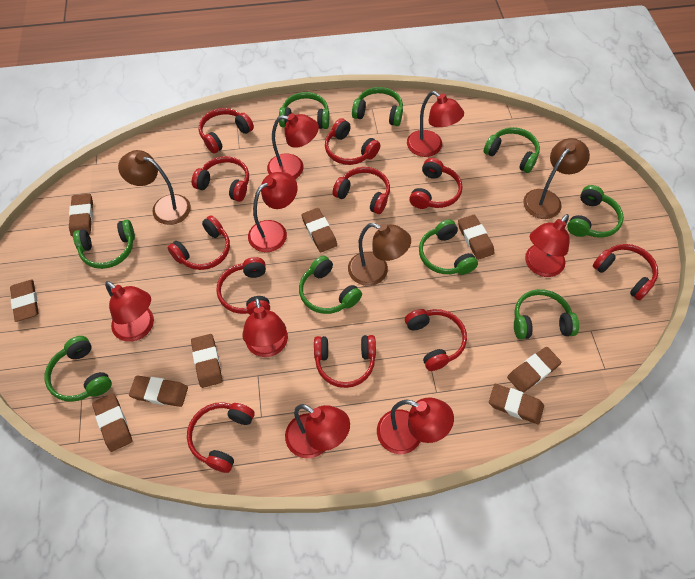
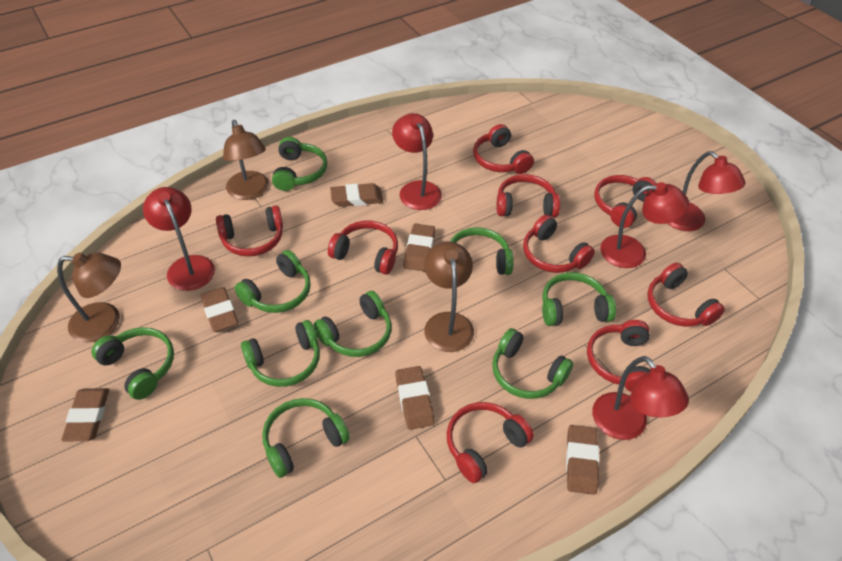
brown eraser: 9 -> 6
red headphones: 11 -> 9
red lamp: 8 -> 5

